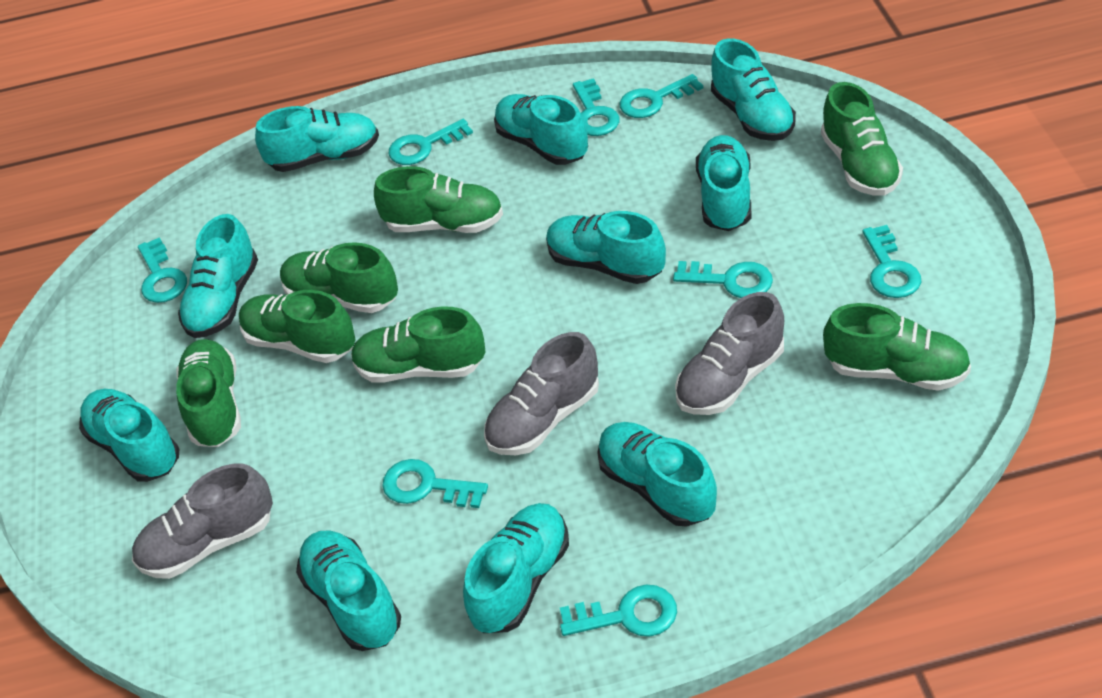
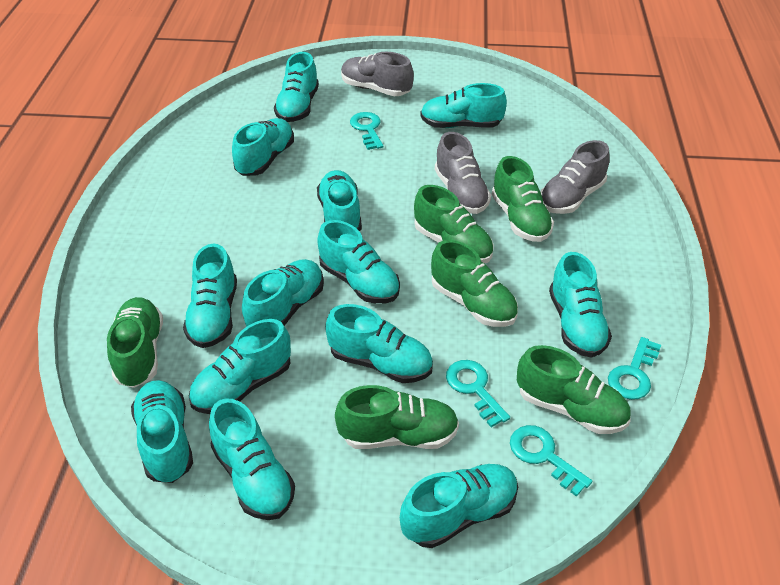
green shoe: 7 -> 6
turquoise key: 8 -> 4
turquoise shoe: 10 -> 13

